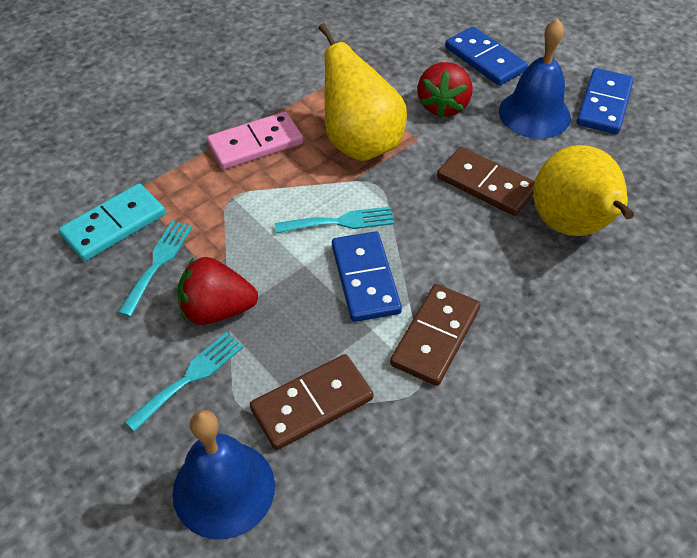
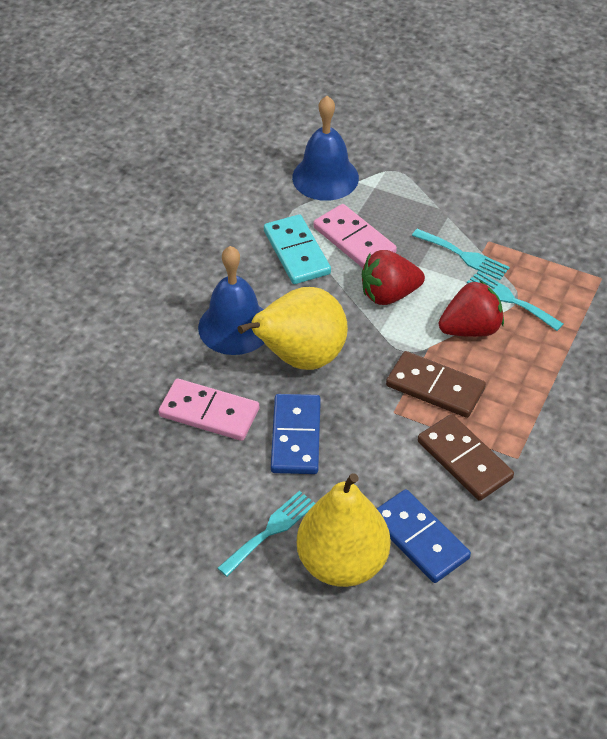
blue domino: 3 -> 2
brown domino: 3 -> 2
pink domino: 1 -> 2

